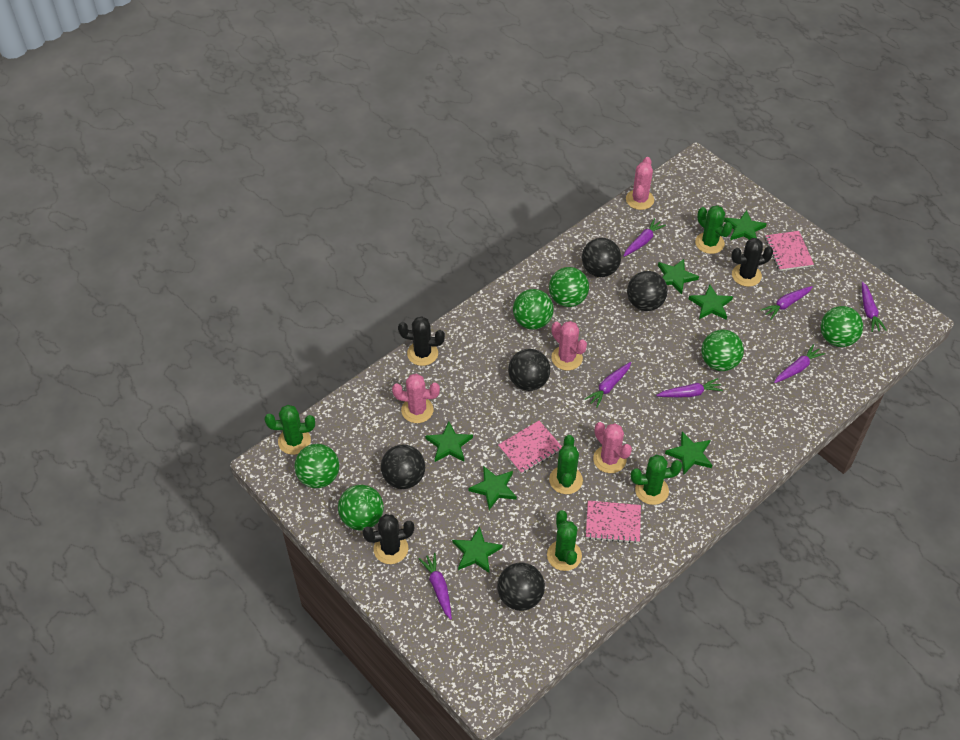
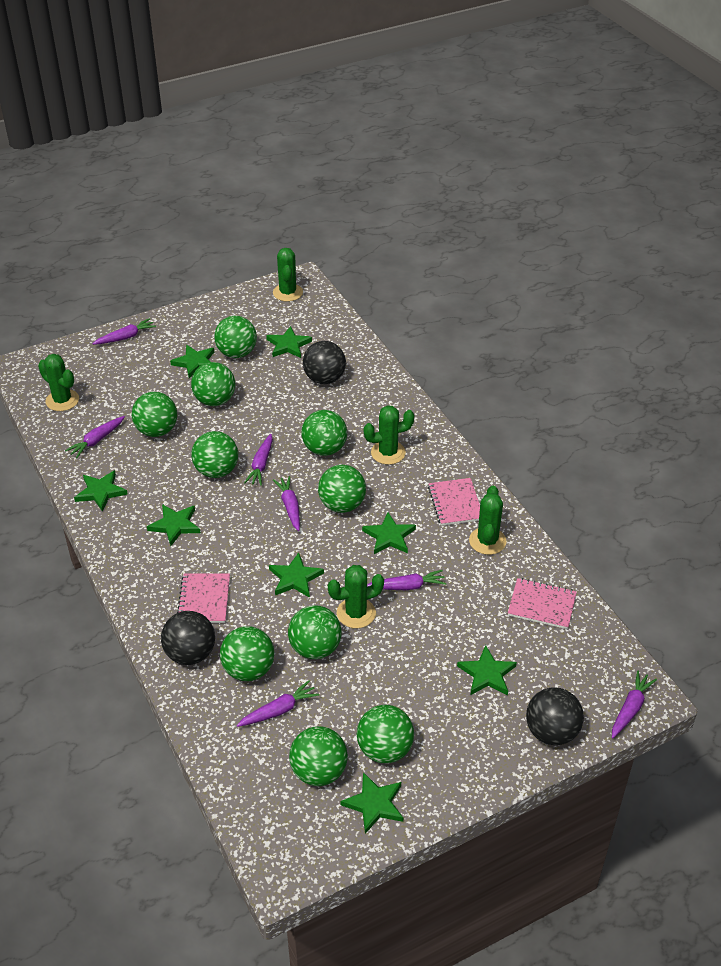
black ball: 5 -> 3
black cactus: 3 -> 0
green ball: 6 -> 10
green star: 7 -> 8
pink cactus: 4 -> 0

